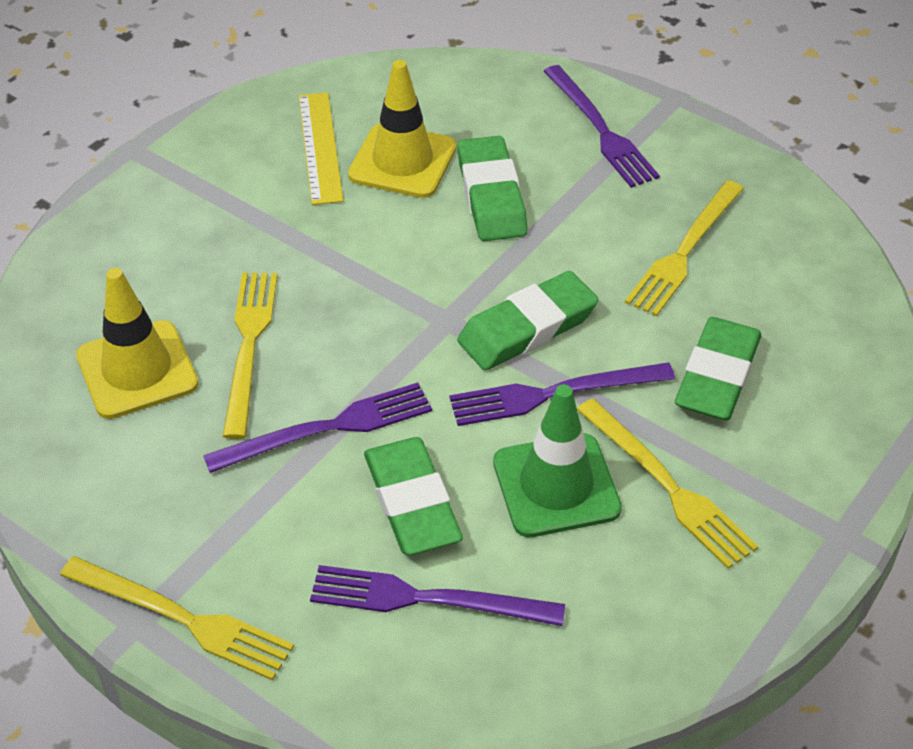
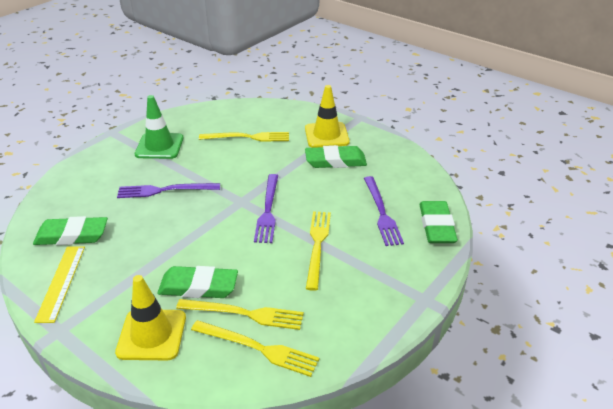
purple fork: 4 -> 3

